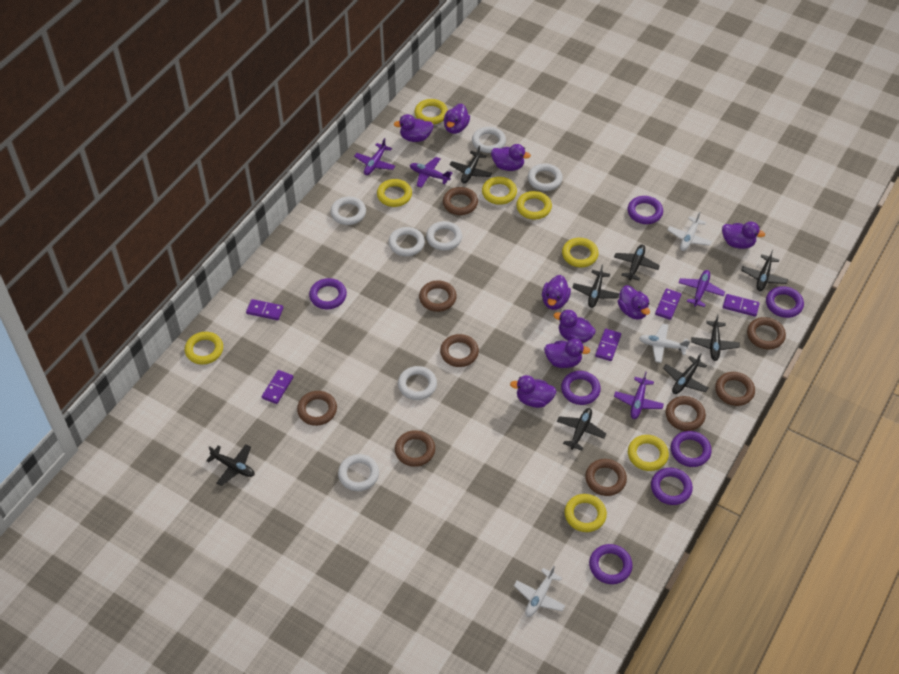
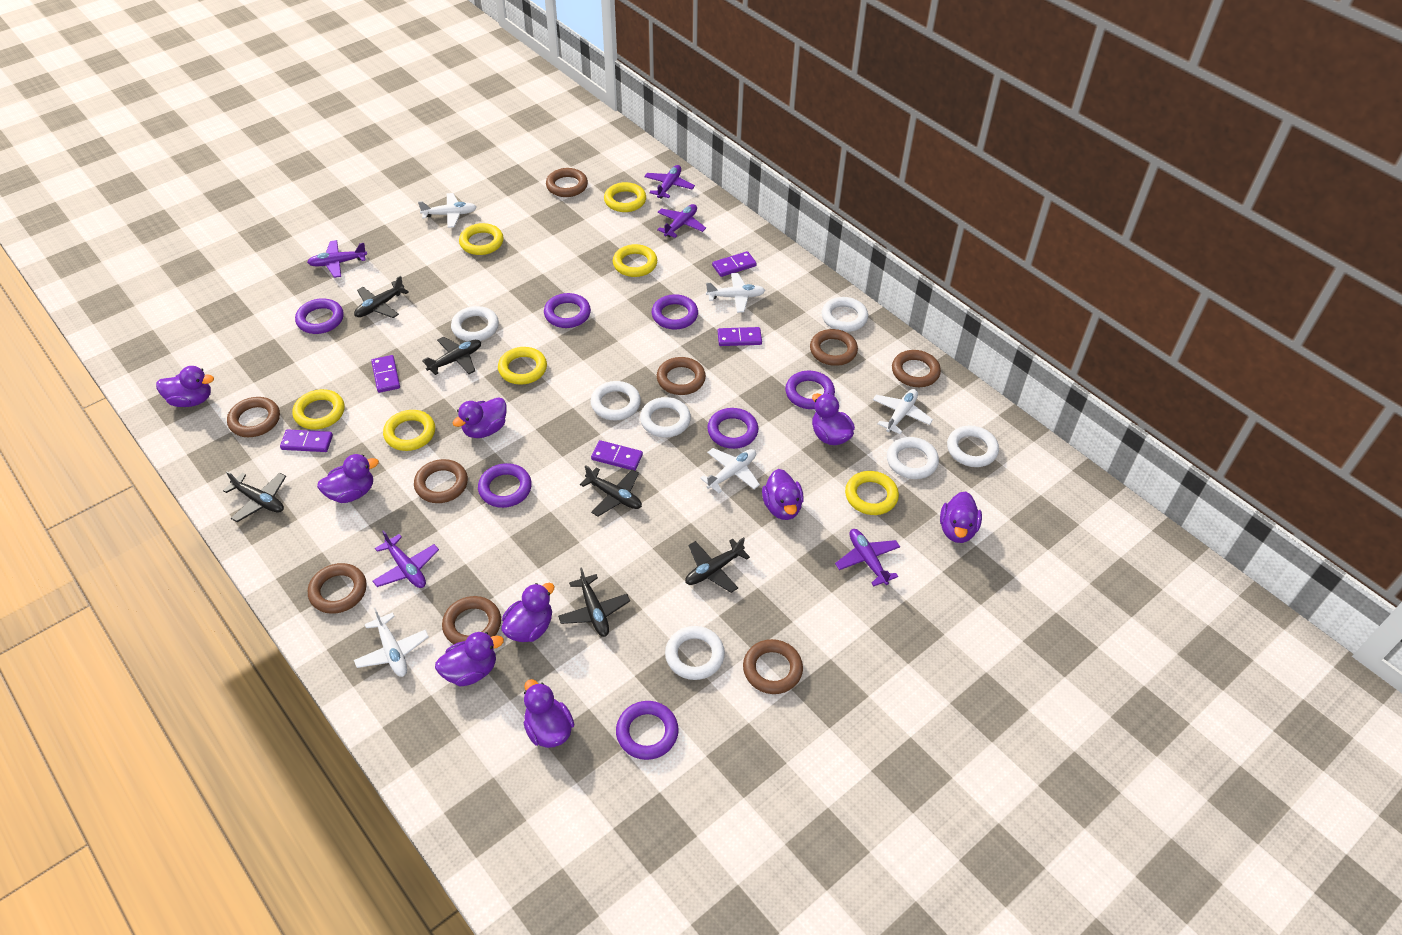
black plane: 8 -> 6
purple plane: 4 -> 5
white plane: 3 -> 5
yellow ring: 8 -> 7

